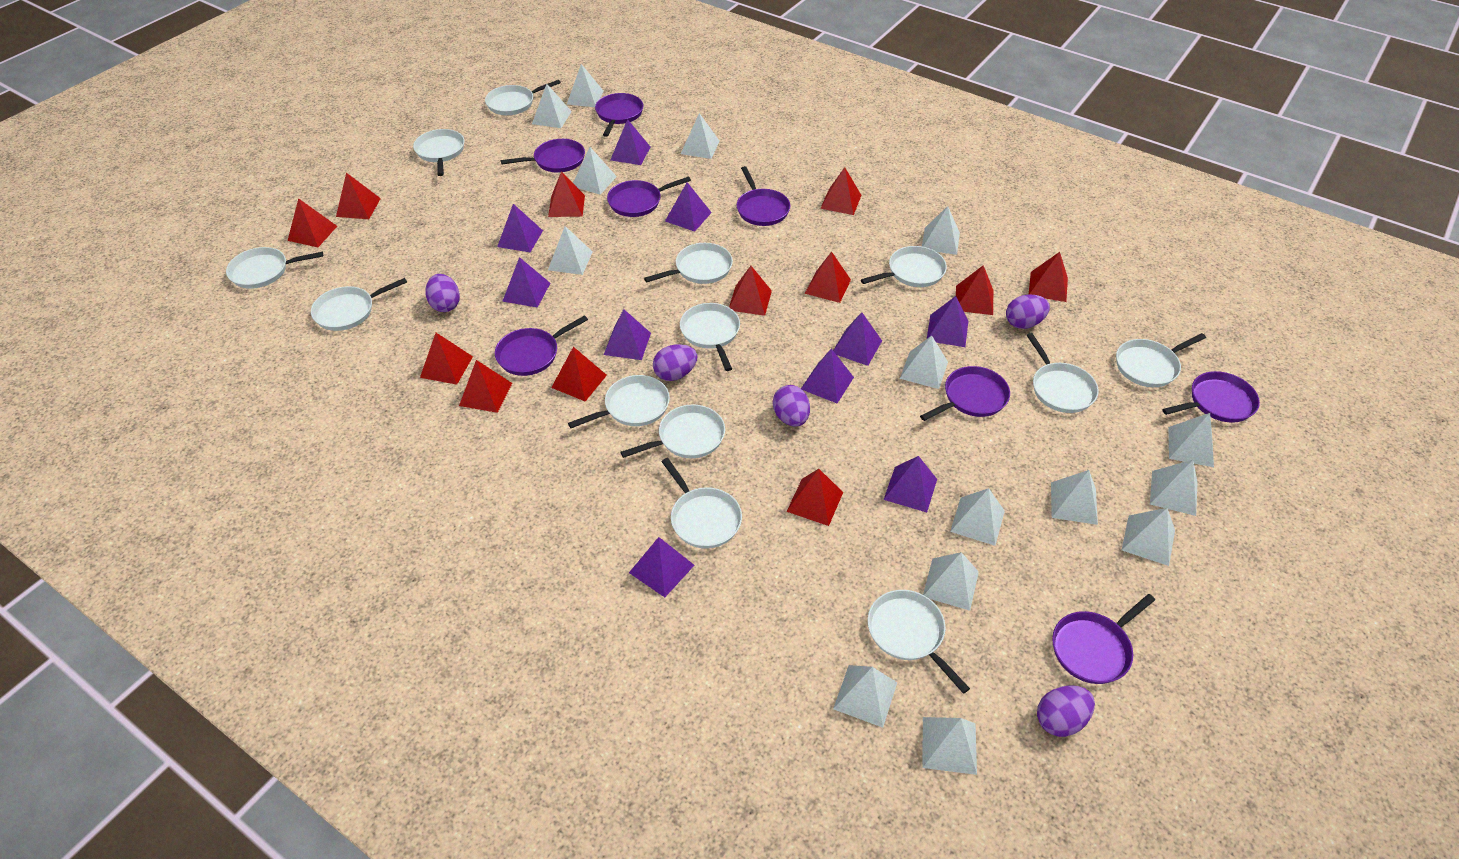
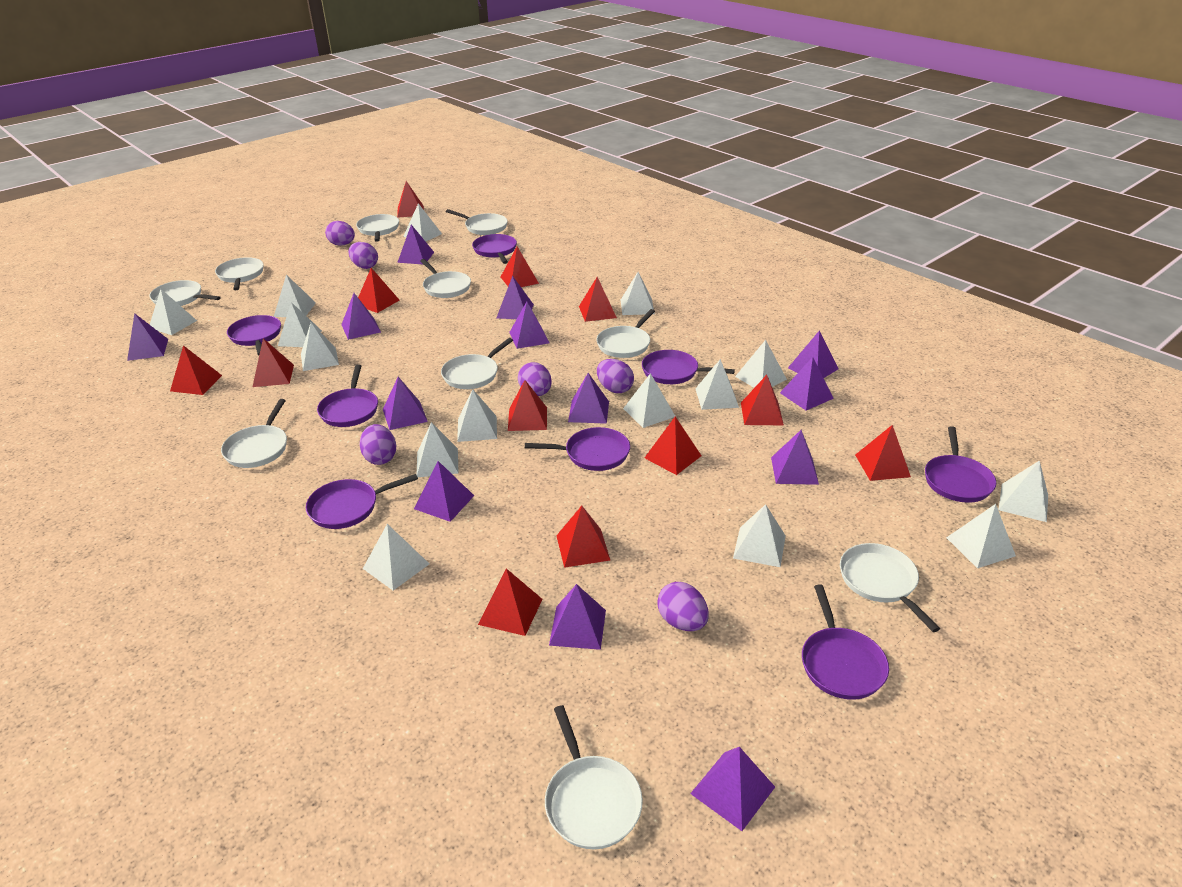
purple egg: 5 -> 6
purple pyramid: 10 -> 13
white pan: 13 -> 10

